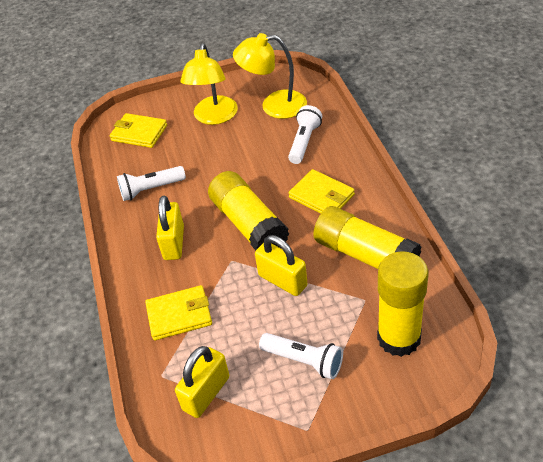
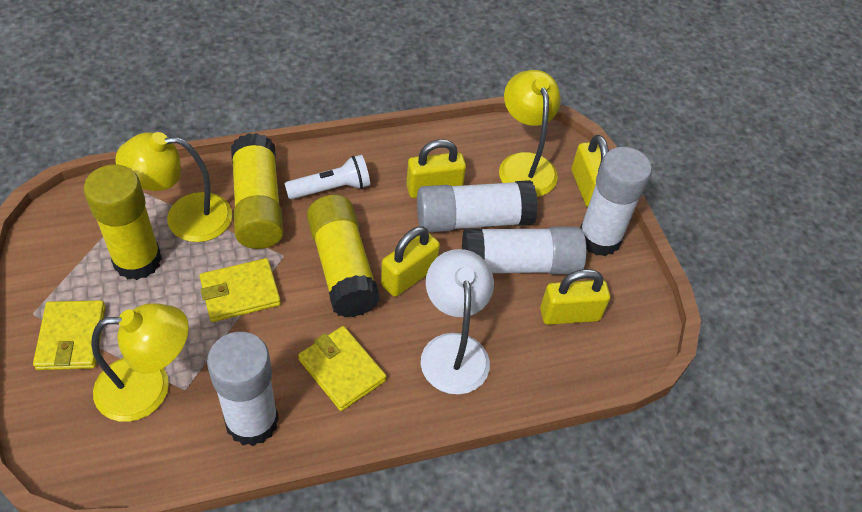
white flashlight: 3 -> 1
white glue stick: 0 -> 4
white lamp: 0 -> 1
yellow lamp: 2 -> 3
yellow padlock: 3 -> 4

